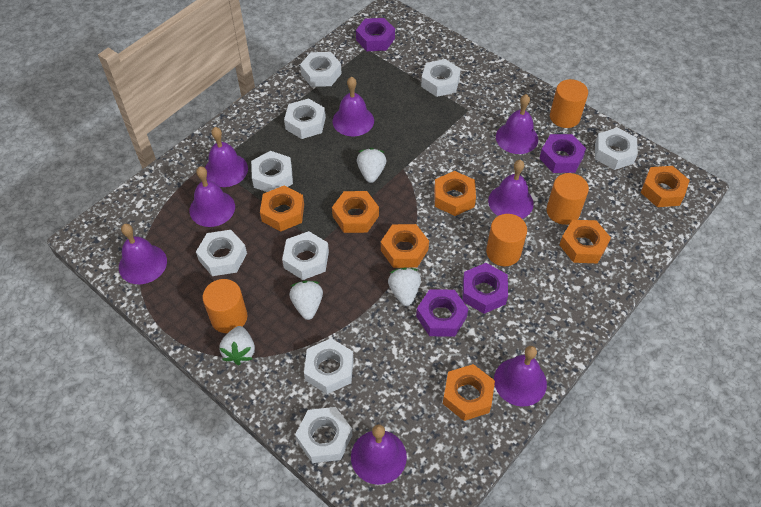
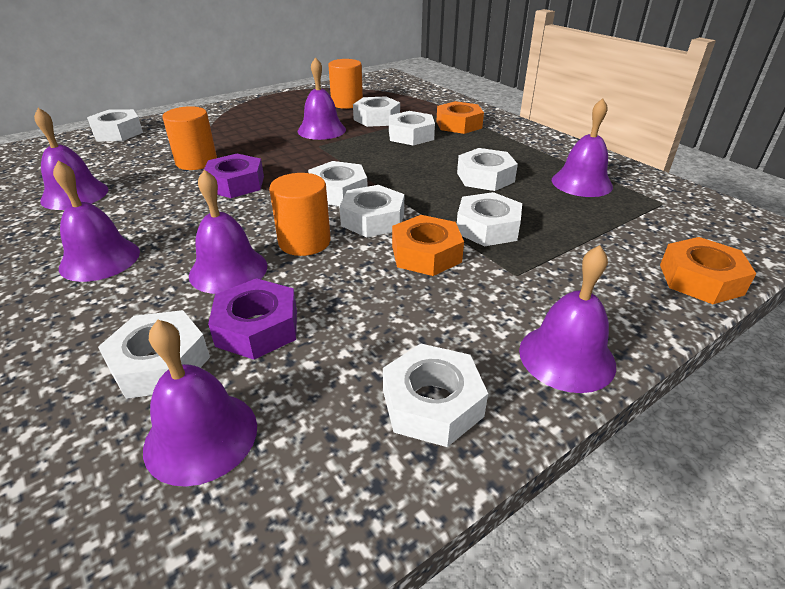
orange cylinder: 4 -> 3
orange nut: 7 -> 3
purple bell: 8 -> 7
purple nut: 4 -> 2
white strawberry: 4 -> 0

